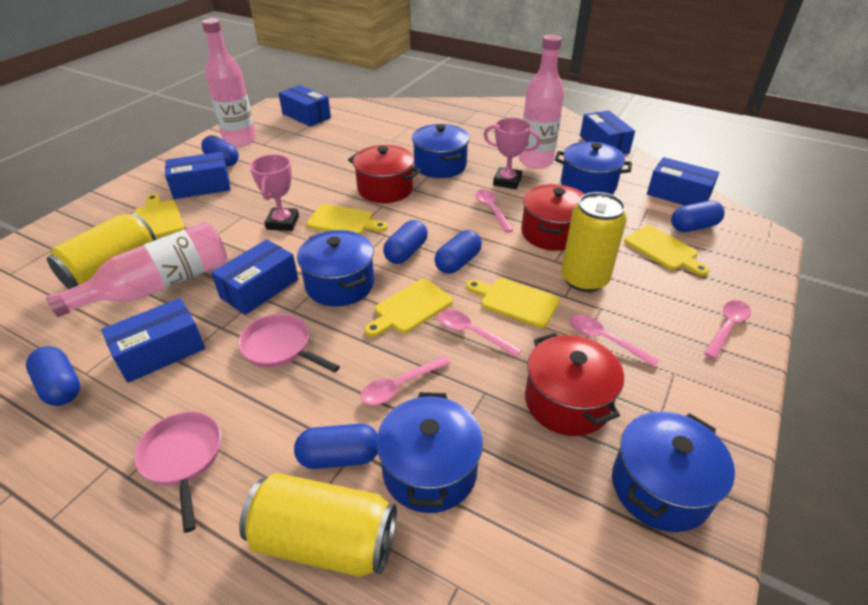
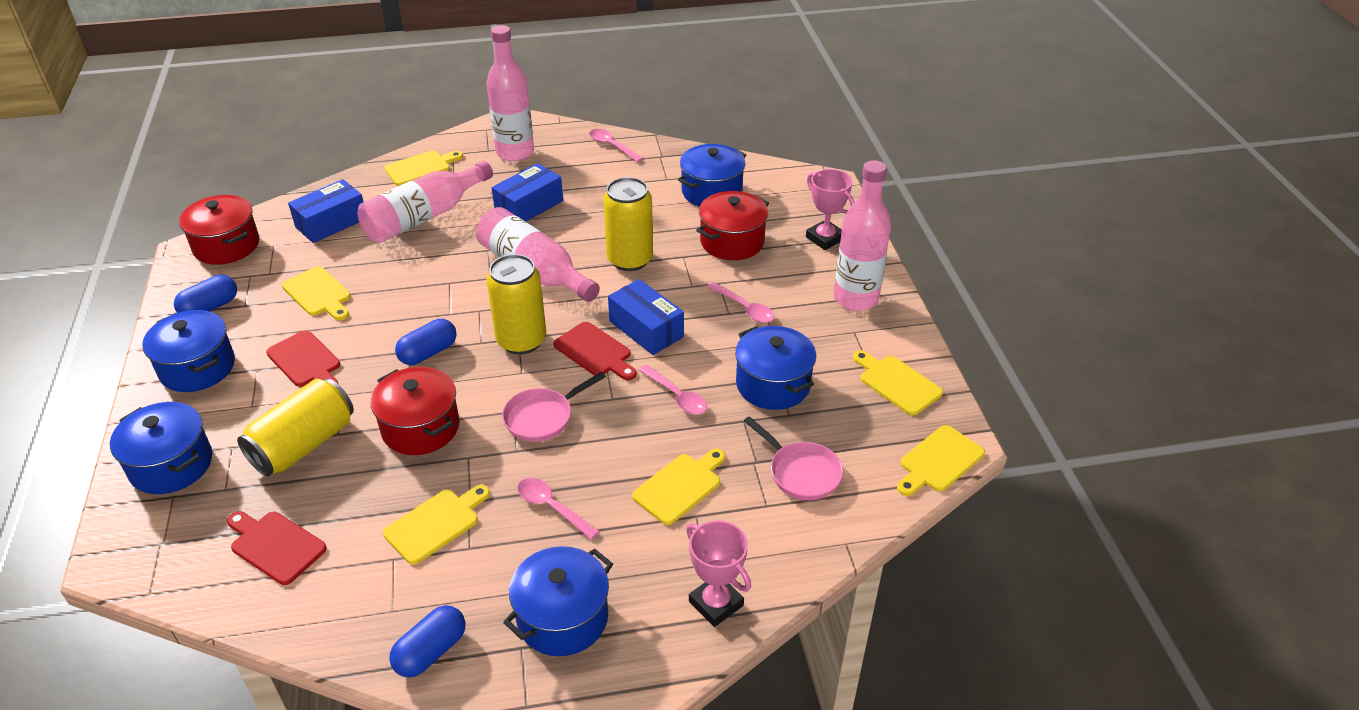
blue box: 6 -> 3
blue capsule: 6 -> 3
pink bottle: 3 -> 4
pink spoon: 5 -> 4
red cutting board: 0 -> 3
yellow cutting board: 5 -> 6

